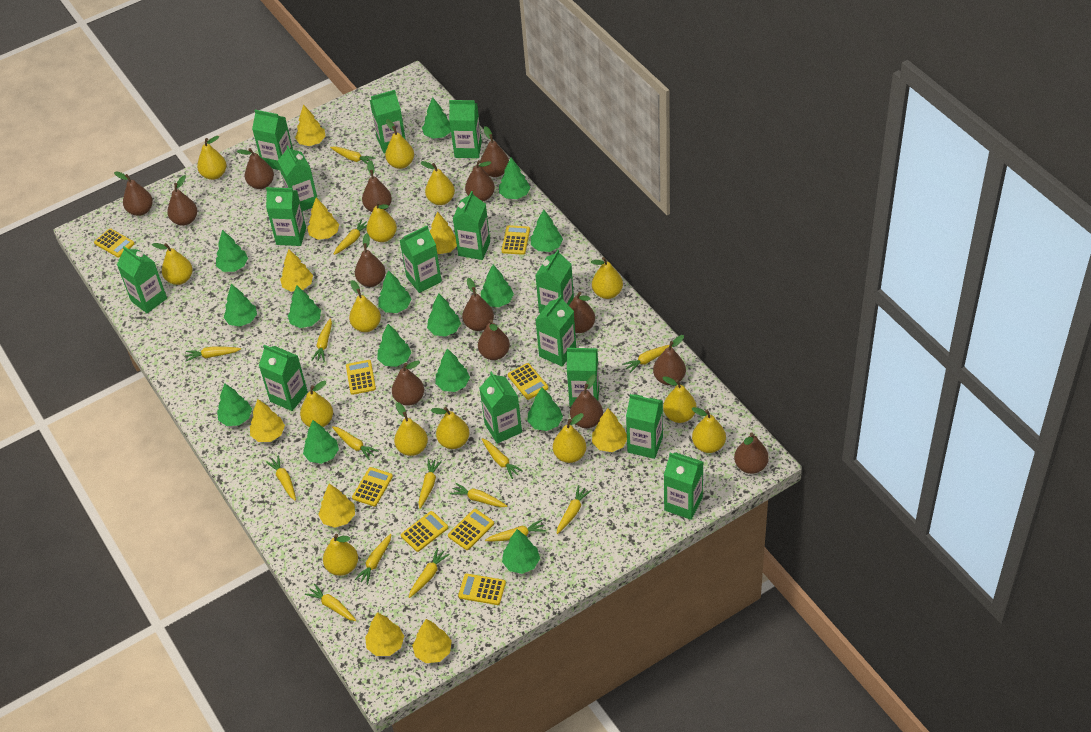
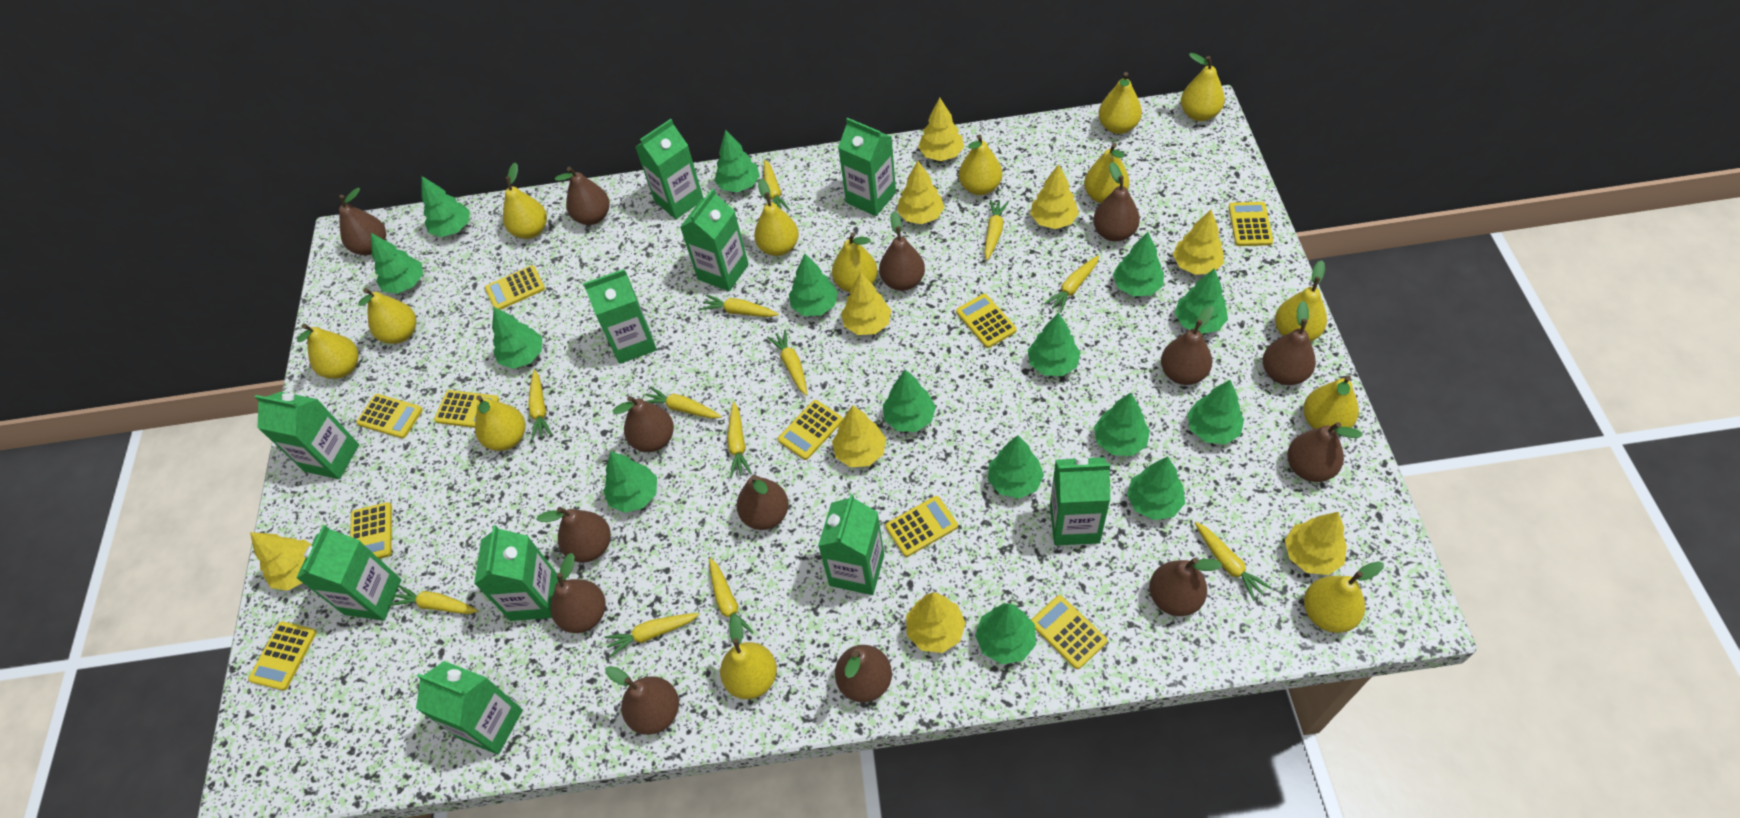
green carton: 15 -> 10
yellow calculator: 8 -> 10
yellow carrot: 15 -> 12

